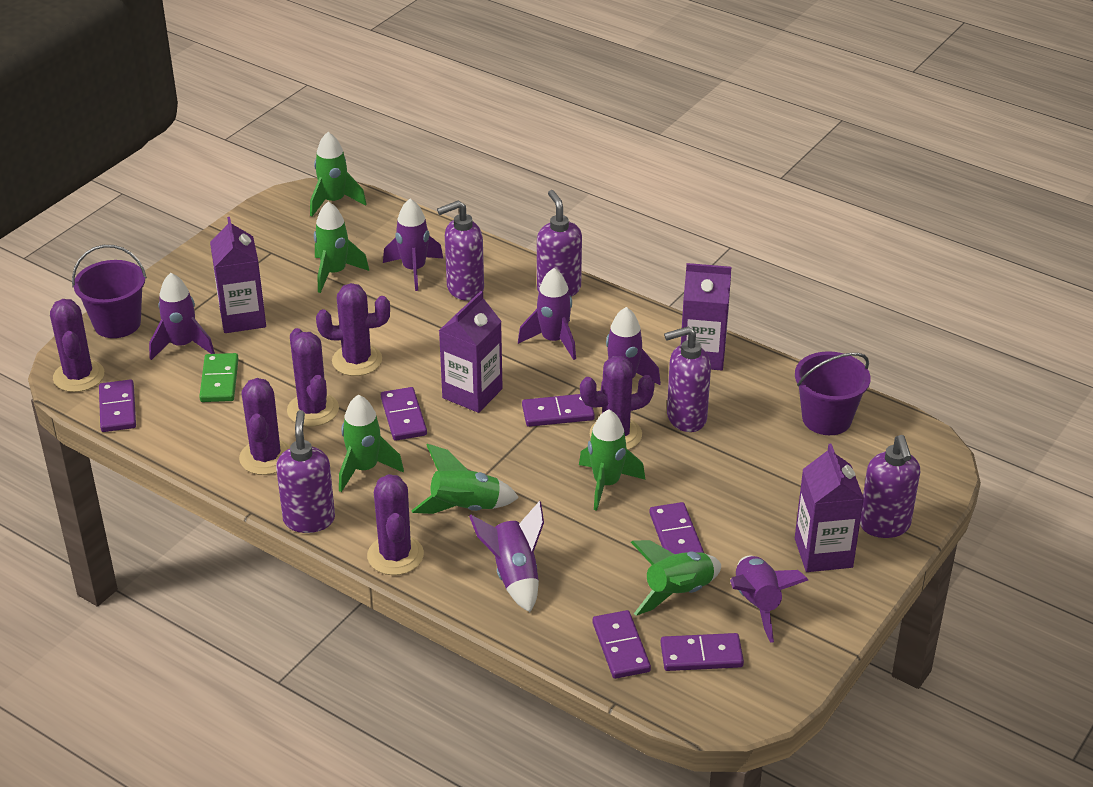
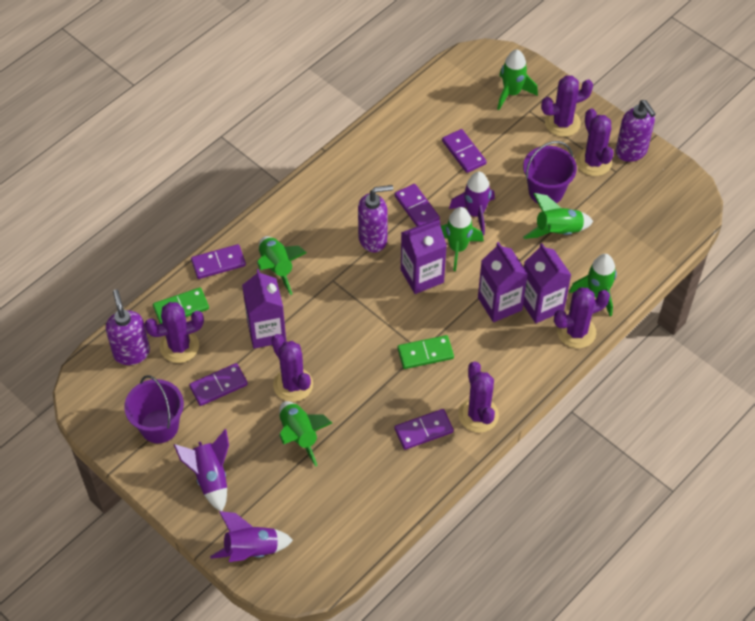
green domino: 1 -> 2
purple domino: 6 -> 5
purple rocket: 6 -> 3
purple soap dispenser: 5 -> 3

